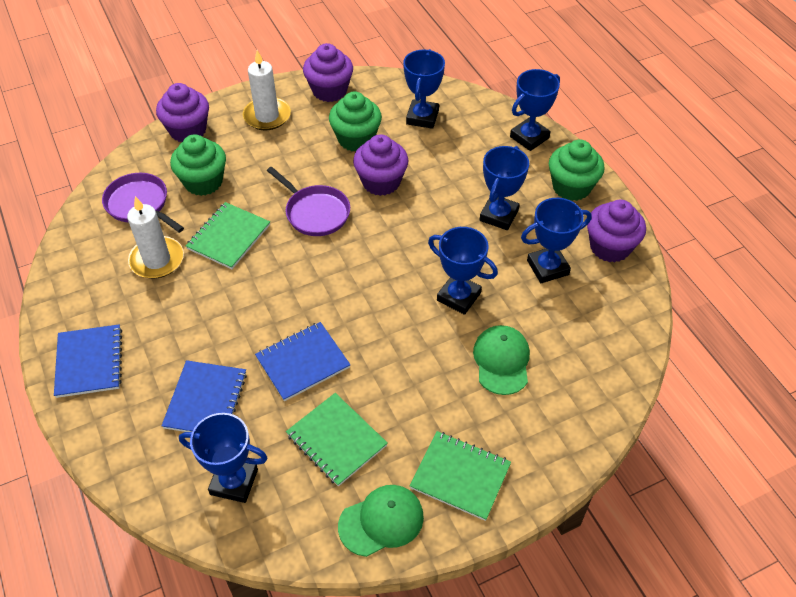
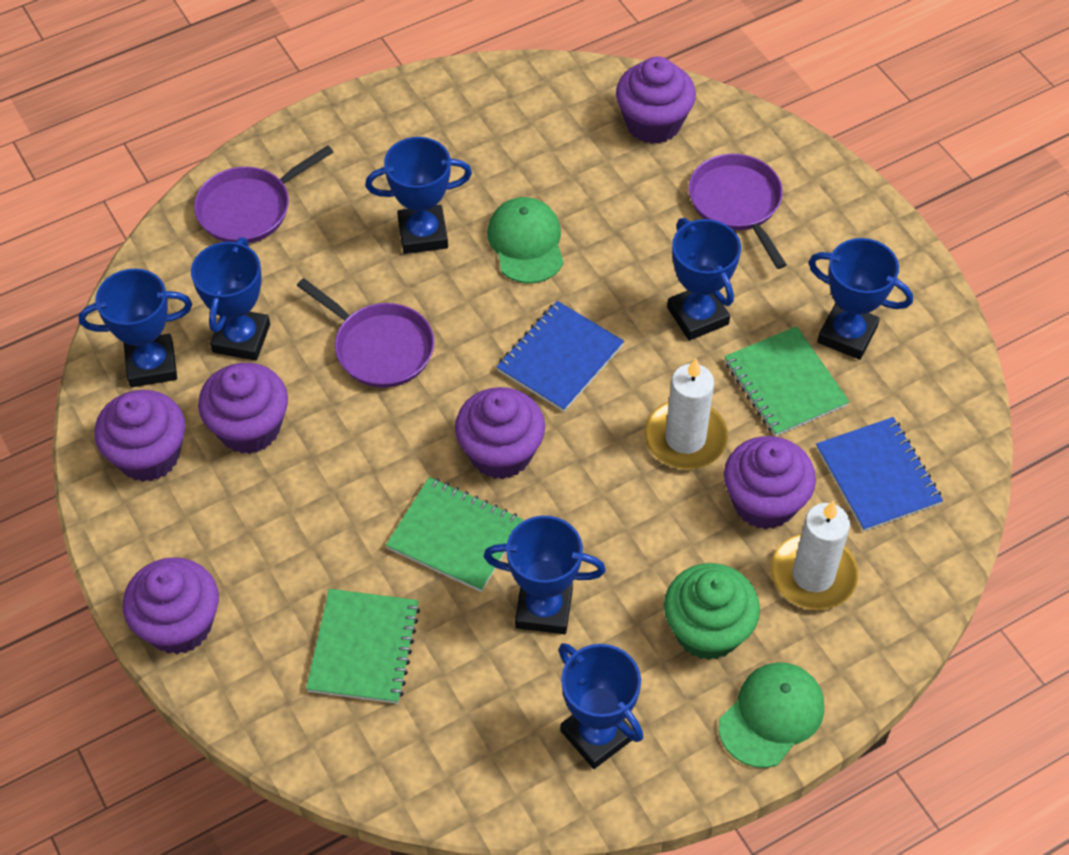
blue notebook: 3 -> 2
blue trophy: 6 -> 7
green cupcake: 3 -> 1
purple cupcake: 4 -> 6
purple pan: 2 -> 3

